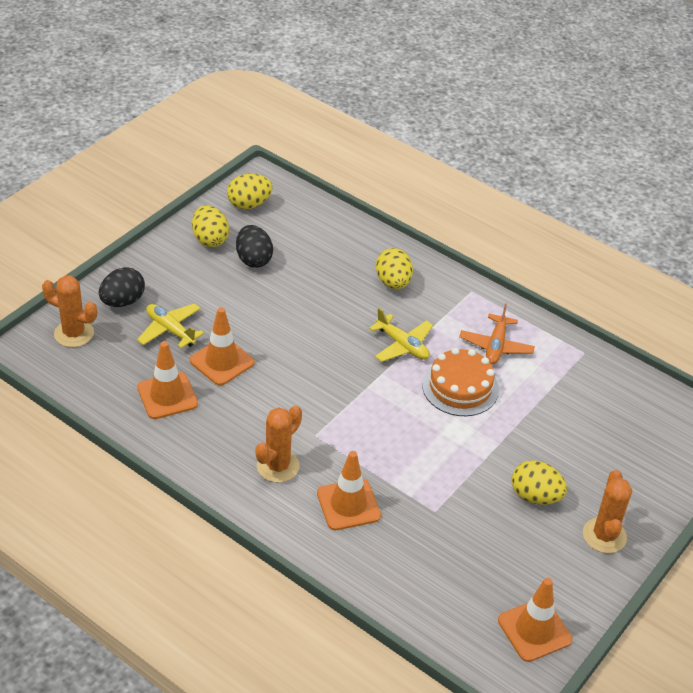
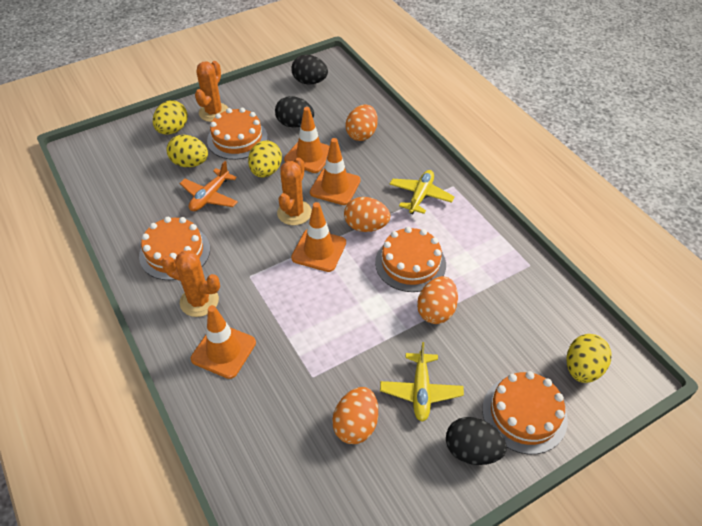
black egg: 2 -> 3
orange cake: 1 -> 4
orange egg: 0 -> 4

